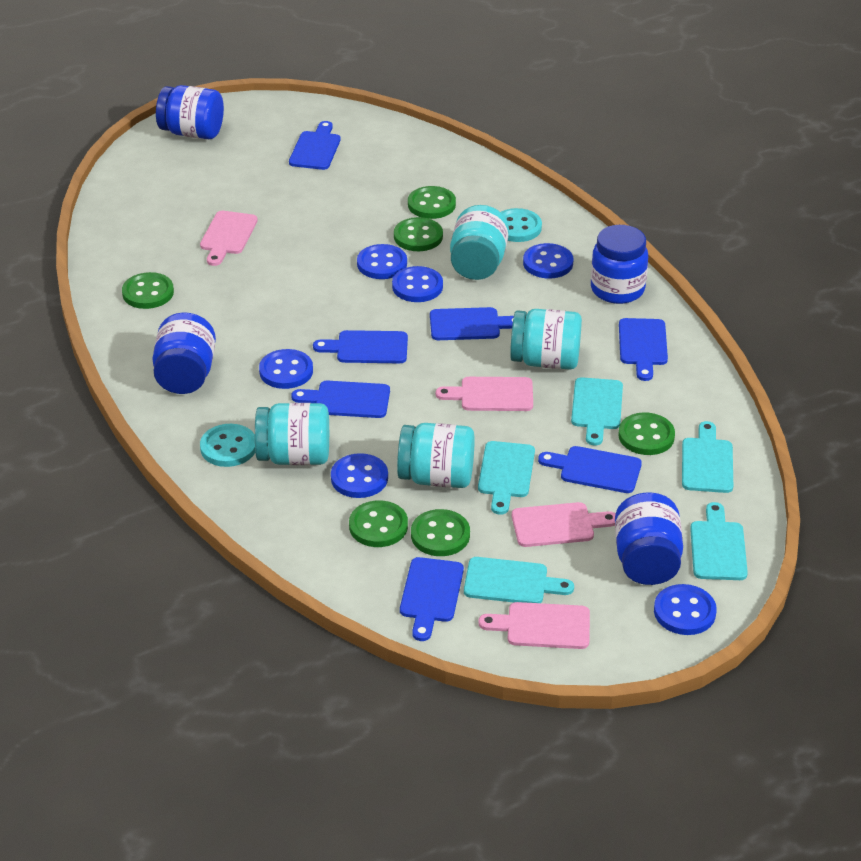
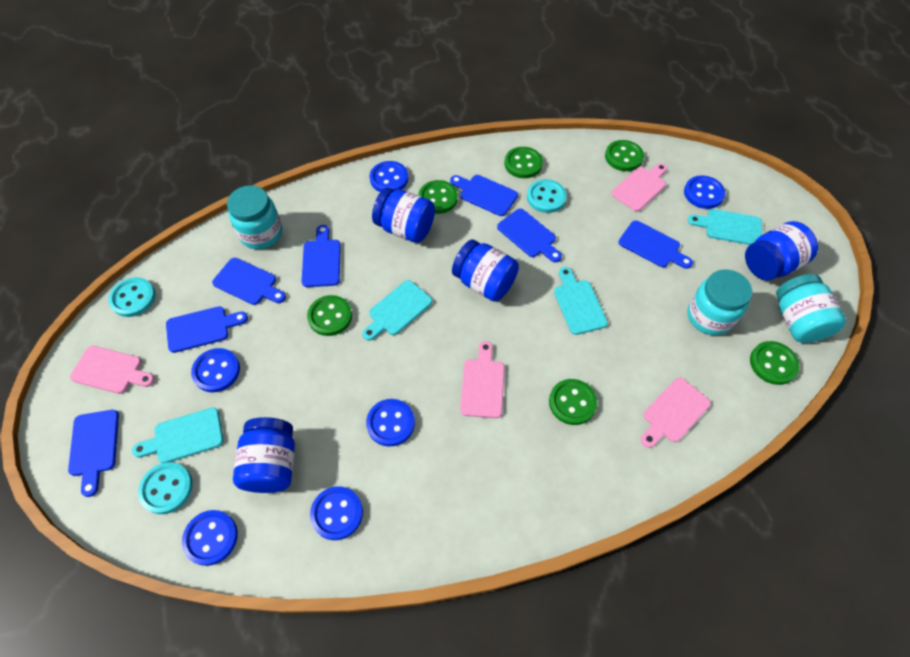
turquoise button: 2 -> 3
turquoise cutting board: 5 -> 4
turquoise jar: 4 -> 3

